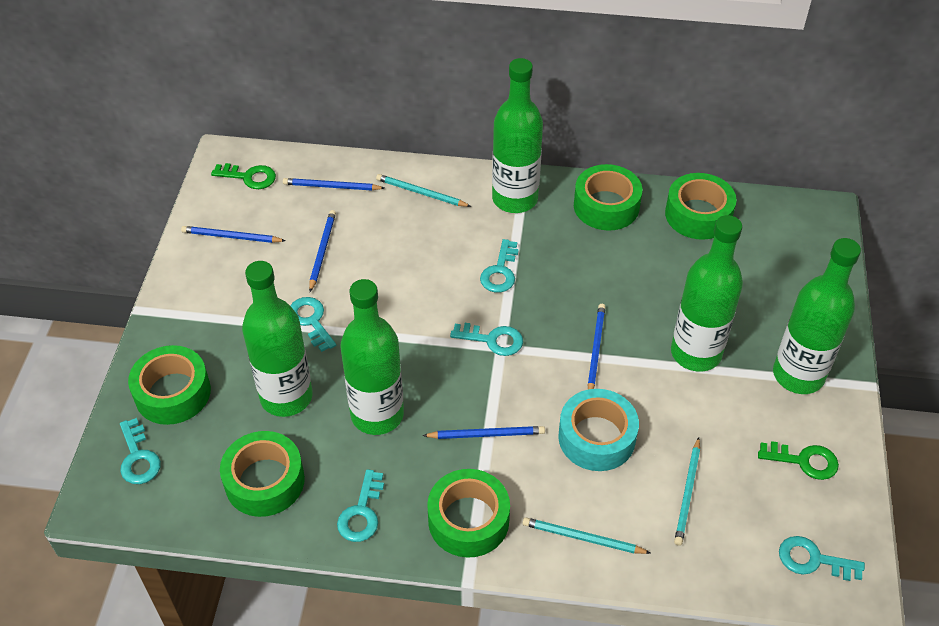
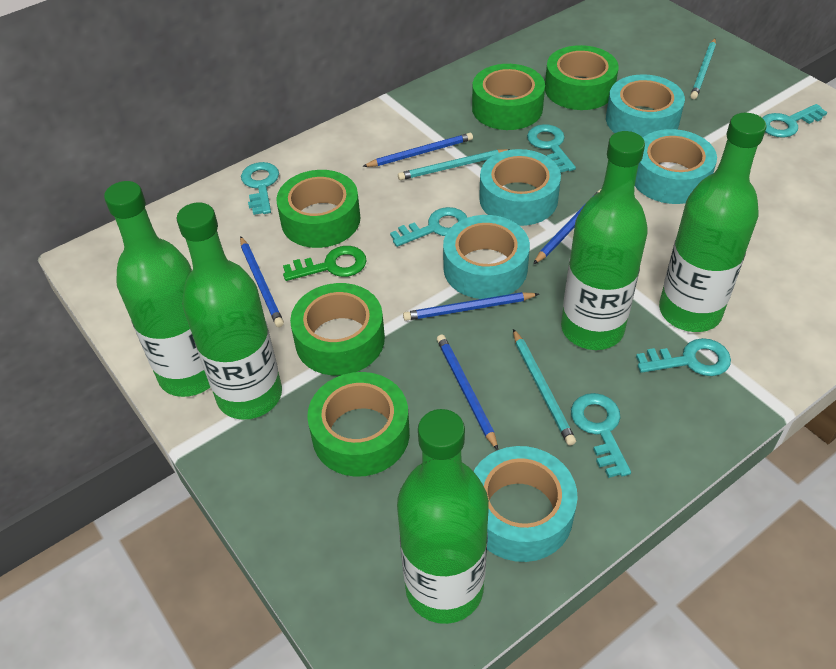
green key: 2 -> 1
turquoise tape: 1 -> 5

